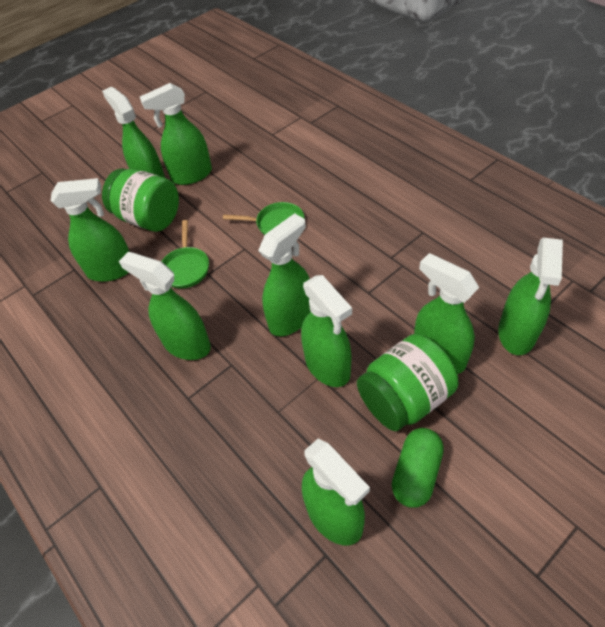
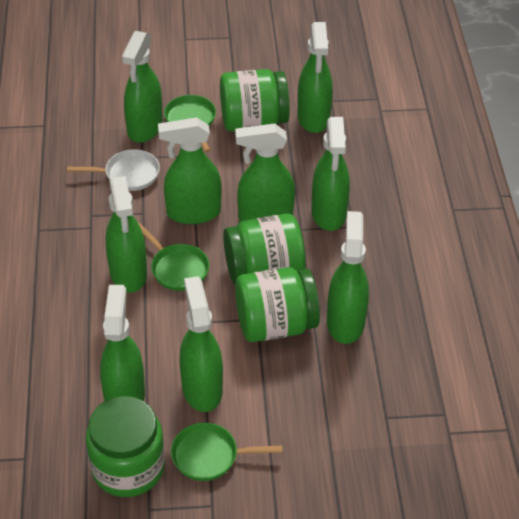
green capsule: 1 -> 0
green jar: 2 -> 4
green pan: 2 -> 3
white pan: 0 -> 1

